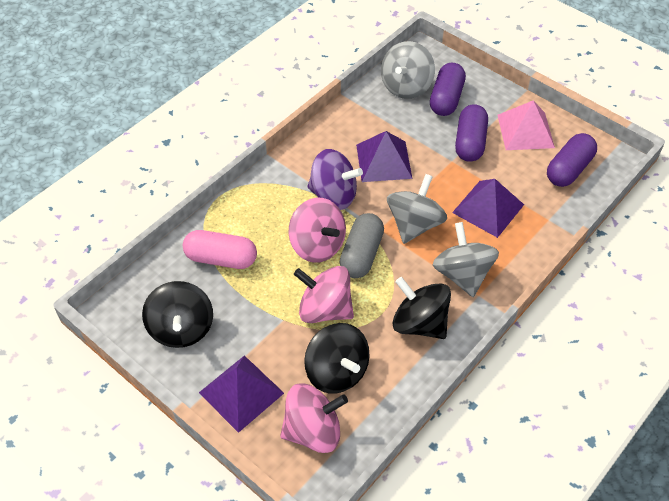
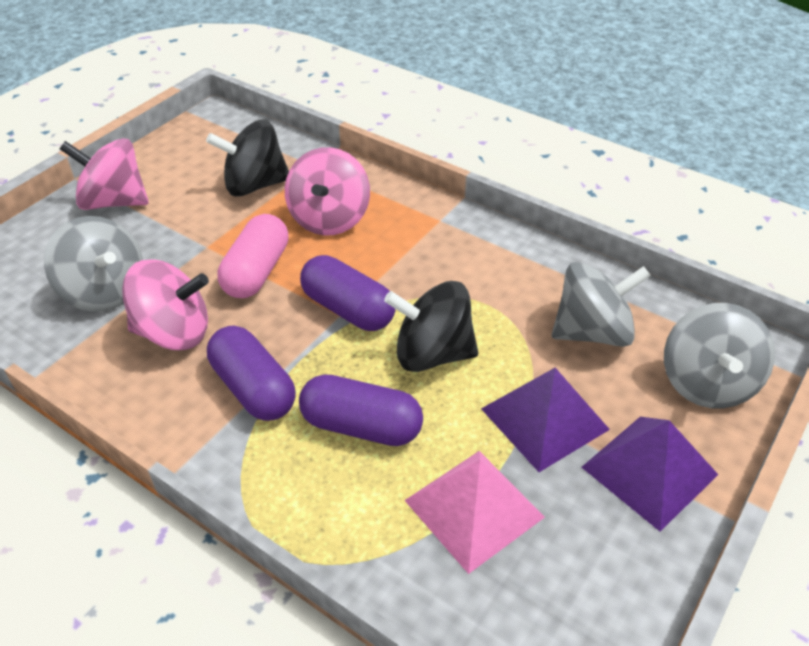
black spinning top: 3 -> 2
grey capsule: 1 -> 0
purple pyramid: 3 -> 2
purple spinning top: 1 -> 0

